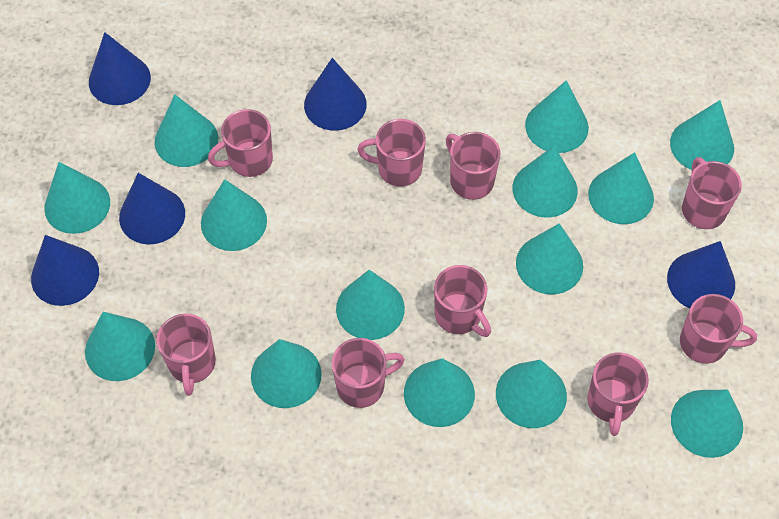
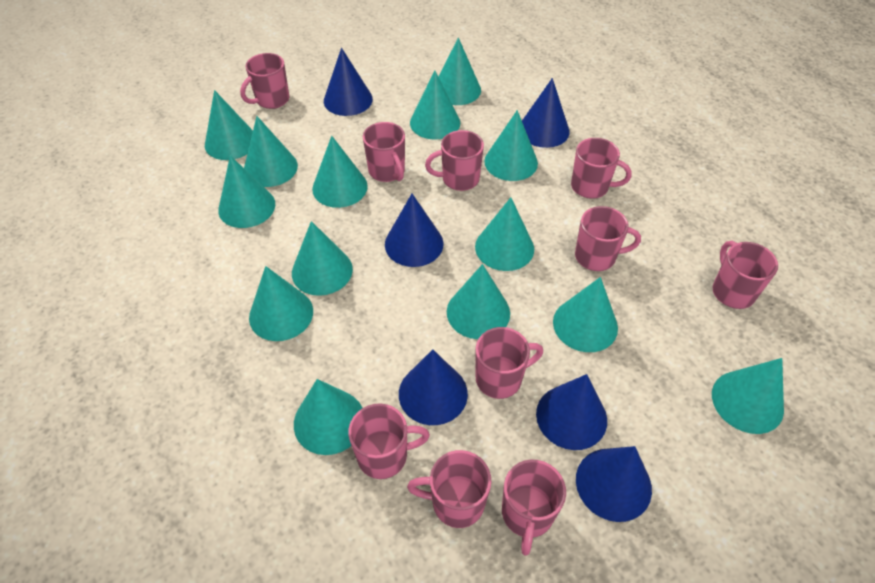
blue cone: 5 -> 6
pink mug: 9 -> 10

